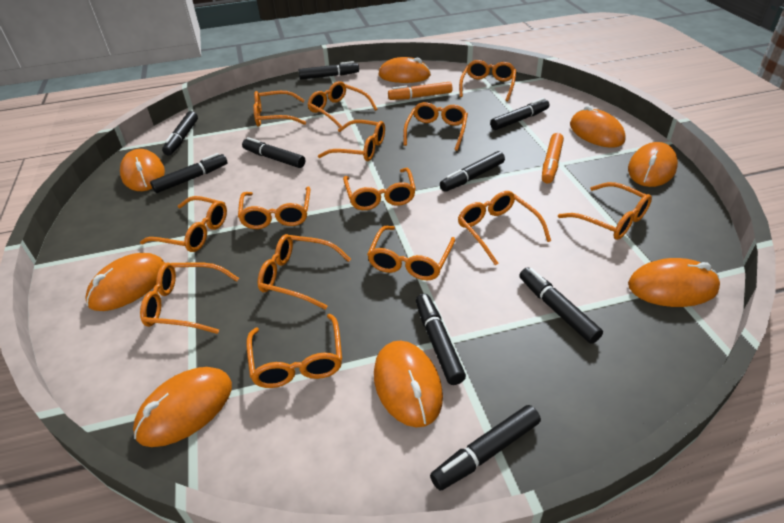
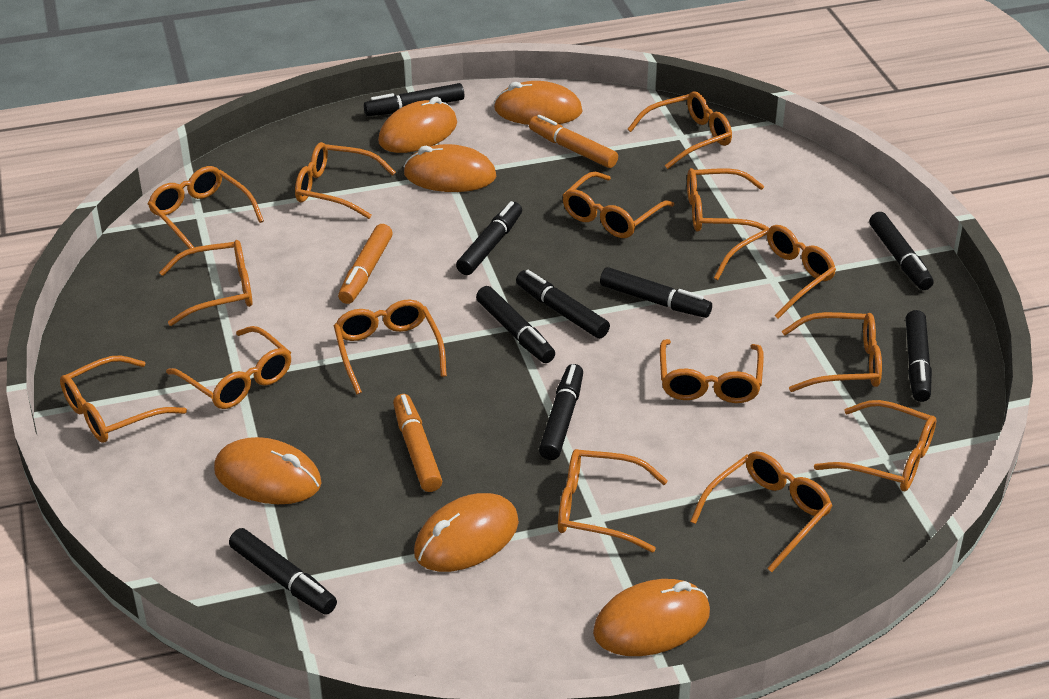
orange glasses: 14 -> 15
orange marker: 2 -> 3
orange mouse: 8 -> 6

